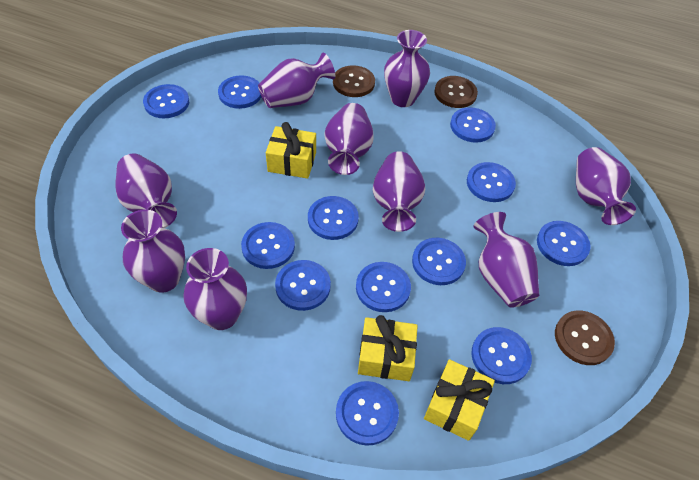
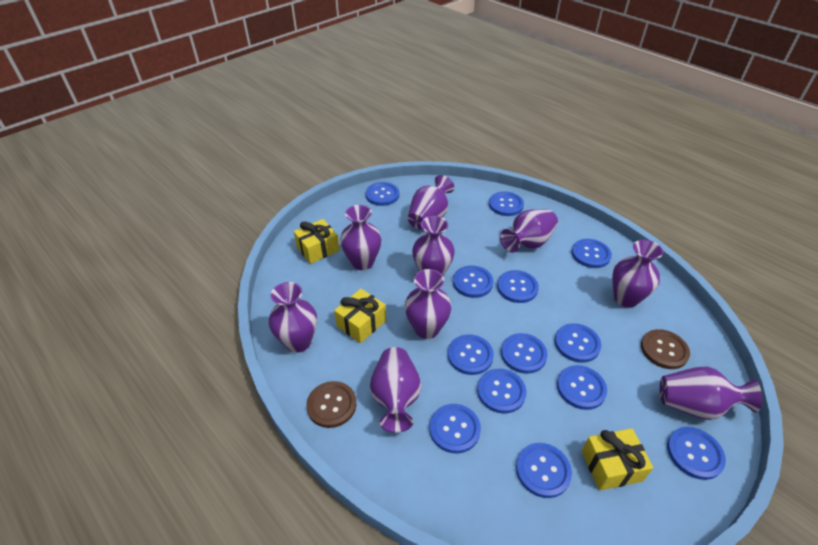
blue button: 12 -> 13
brown button: 3 -> 2

